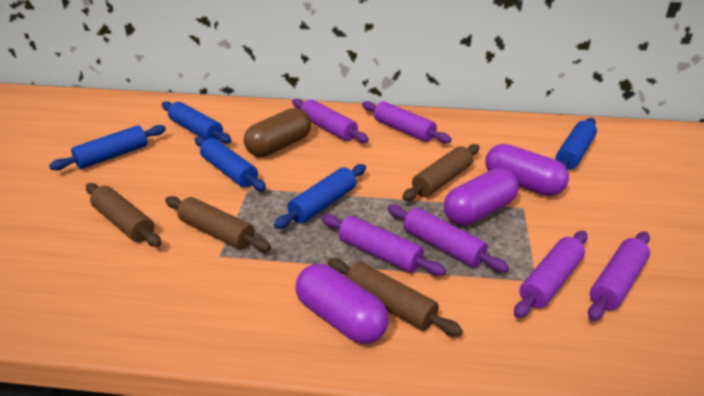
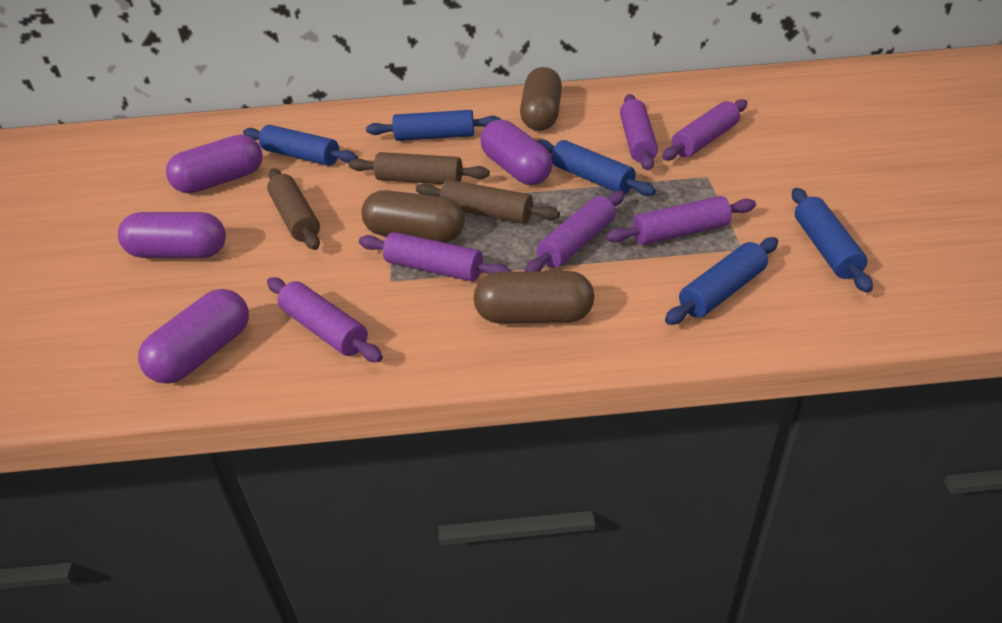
brown capsule: 1 -> 3
brown rolling pin: 4 -> 3
purple capsule: 3 -> 4

